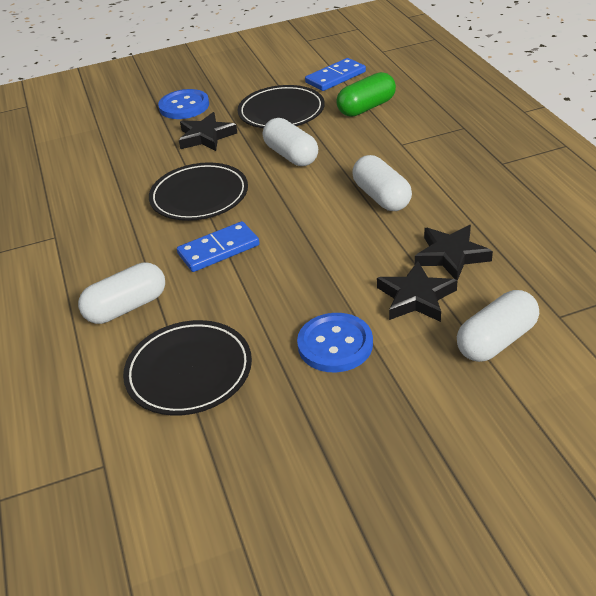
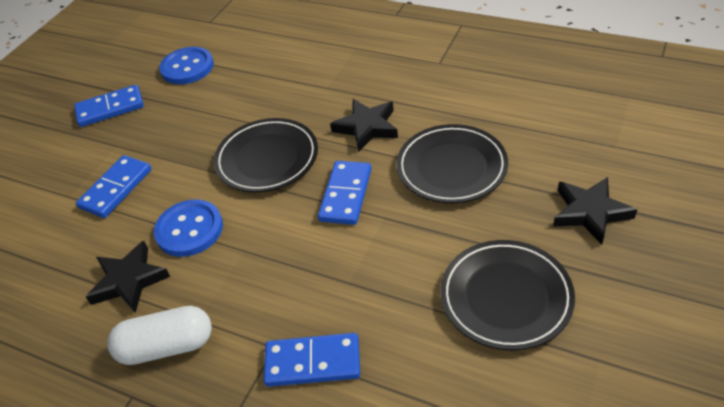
blue domino: 2 -> 4
green capsule: 1 -> 0
white capsule: 4 -> 1

